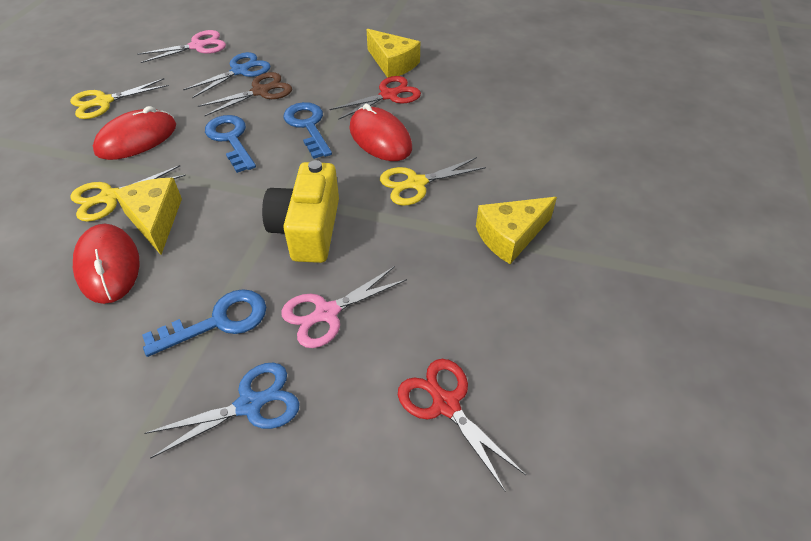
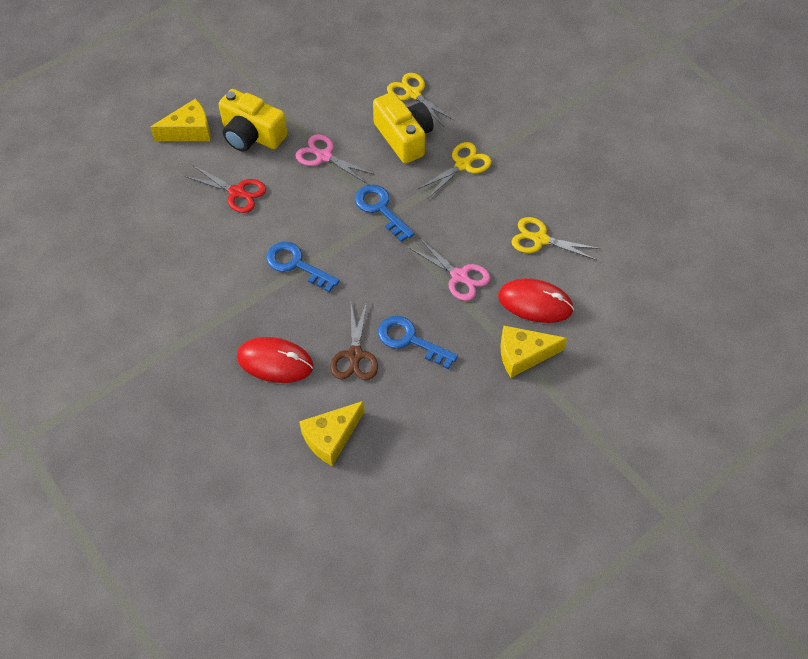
blue scissors: 2 -> 0
red mouse: 3 -> 2
red scissors: 2 -> 1
yellow camera: 1 -> 2

